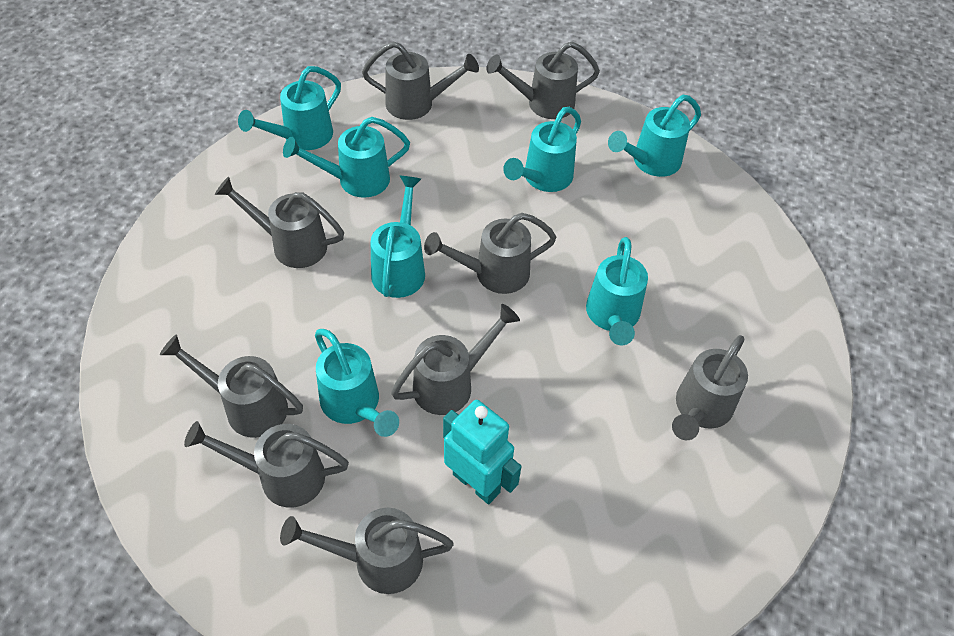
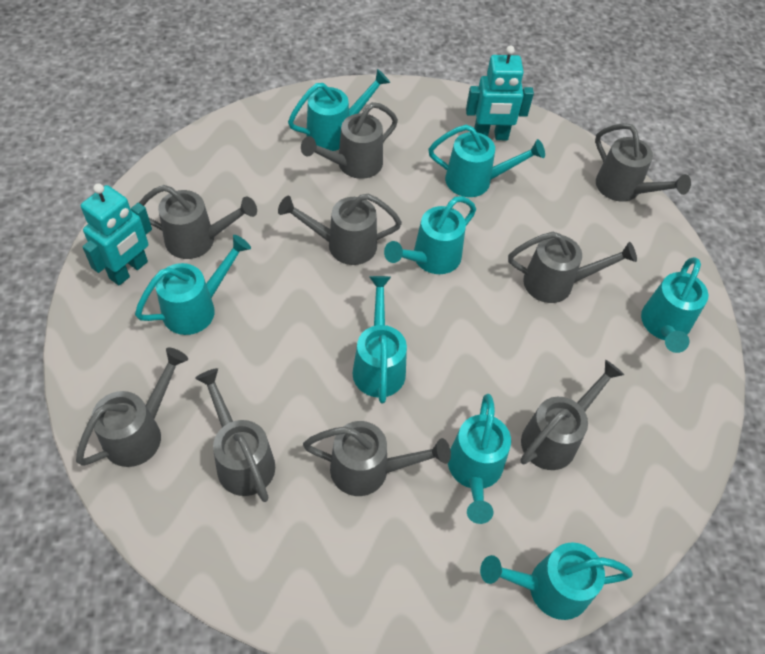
turquoise robot: 1 -> 2
turquoise watering can: 7 -> 8

